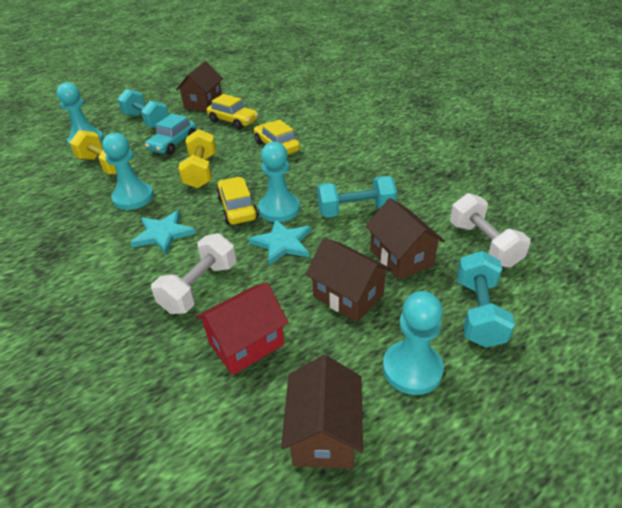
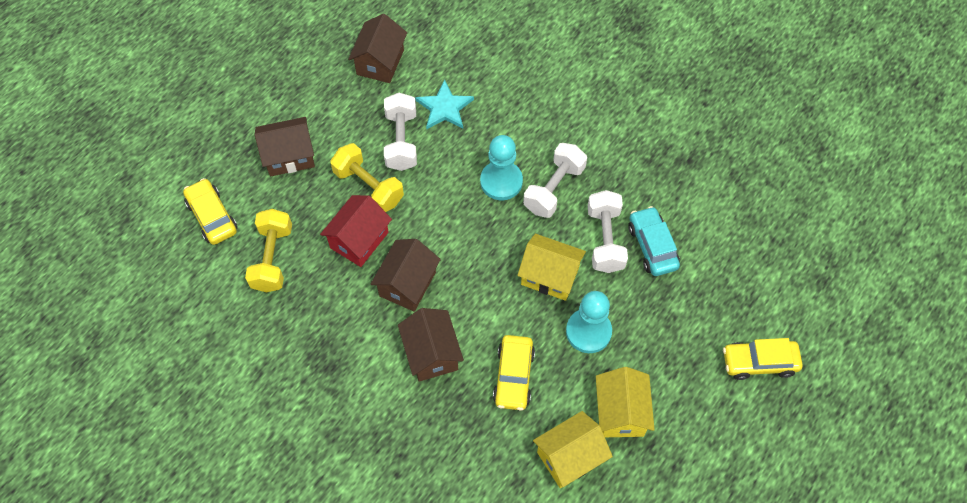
turquoise dumbbell: 3 -> 0
turquoise pawn: 4 -> 2
turquoise star: 2 -> 1
white dumbbell: 2 -> 3
yellow house: 0 -> 3

